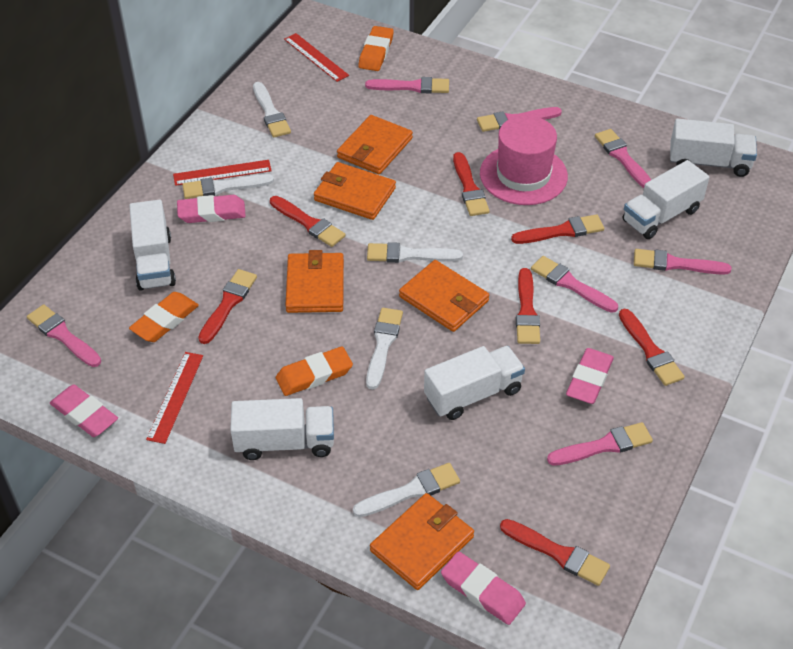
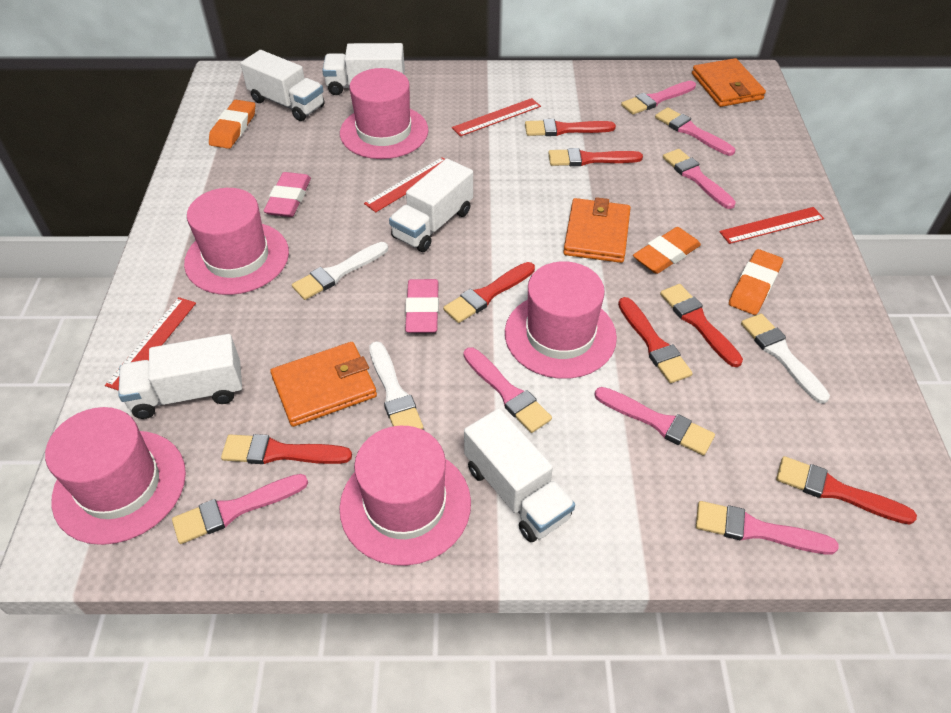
orange wallet: 5 -> 3
pink eraser: 4 -> 2
pink hat: 1 -> 5
red ruler: 3 -> 4
white brush: 5 -> 3

